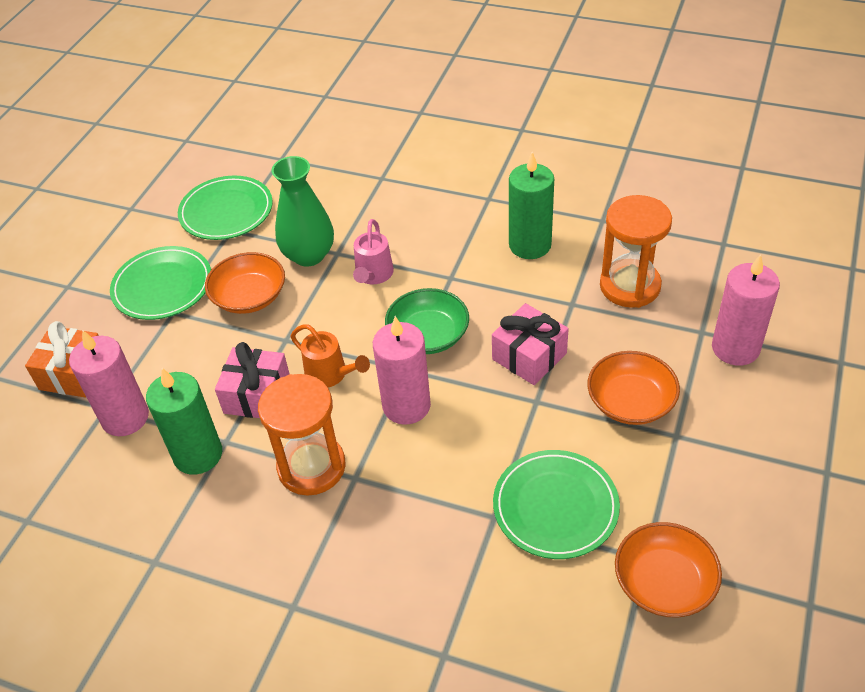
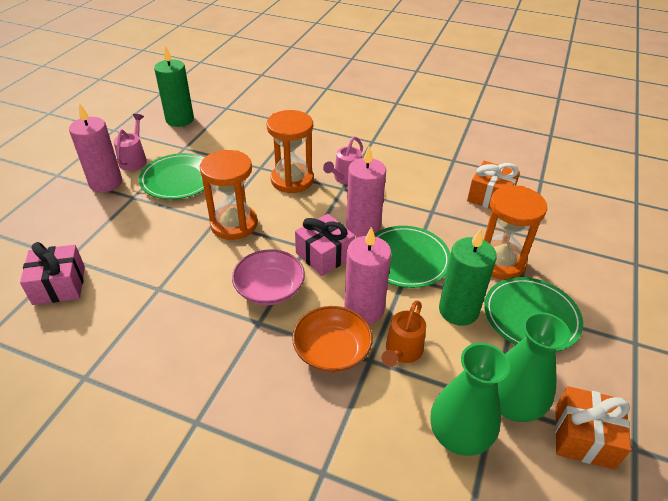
green bowl: 1 -> 0
green vase: 1 -> 2
orange bowl: 3 -> 1
orange gift: 1 -> 2
orange hourglass: 2 -> 3
pink bowl: 0 -> 1
pink watering can: 1 -> 2

